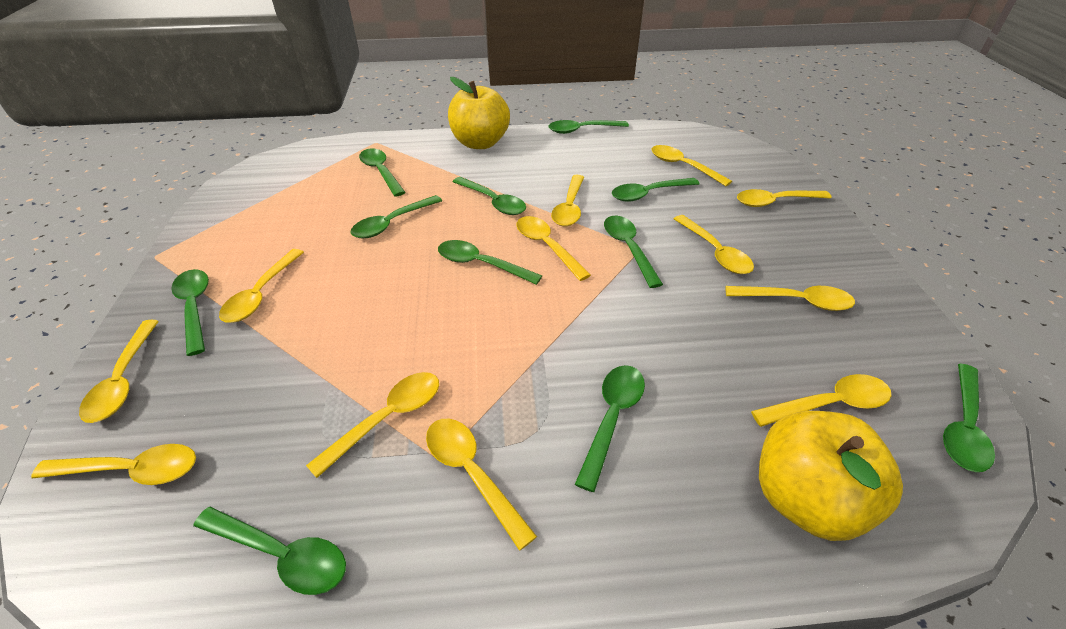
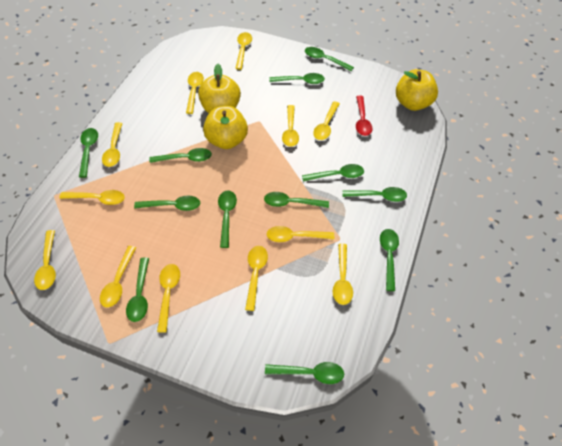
green spoon: 11 -> 12
red spoon: 0 -> 1
yellow apple: 2 -> 3

